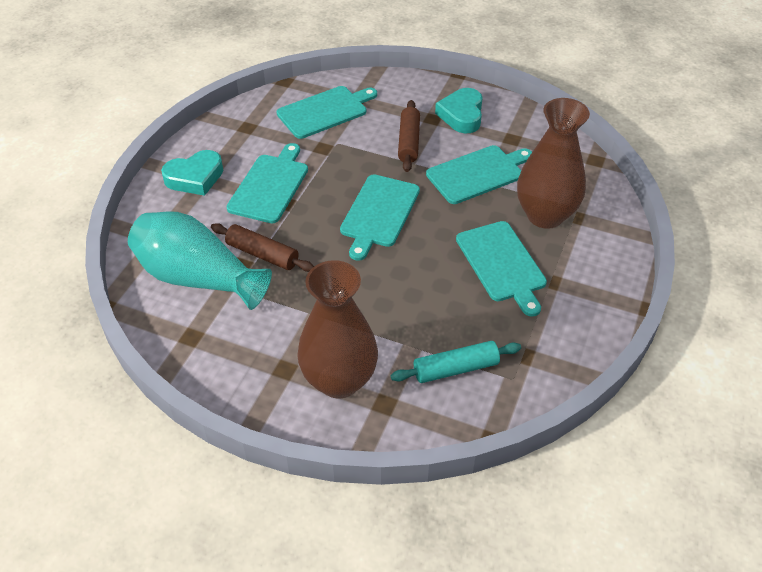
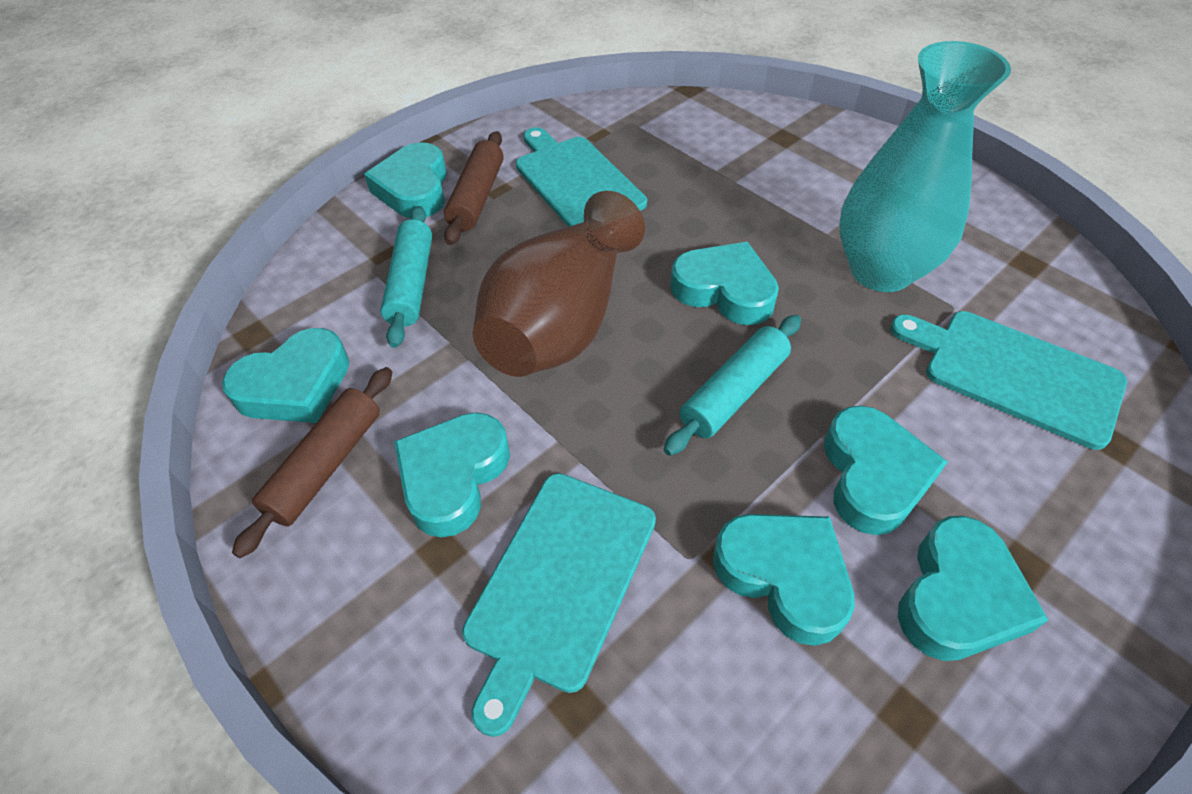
brown vase: 2 -> 1
turquoise cutting board: 5 -> 3
turquoise heart: 2 -> 7
turquoise rolling pin: 1 -> 2

